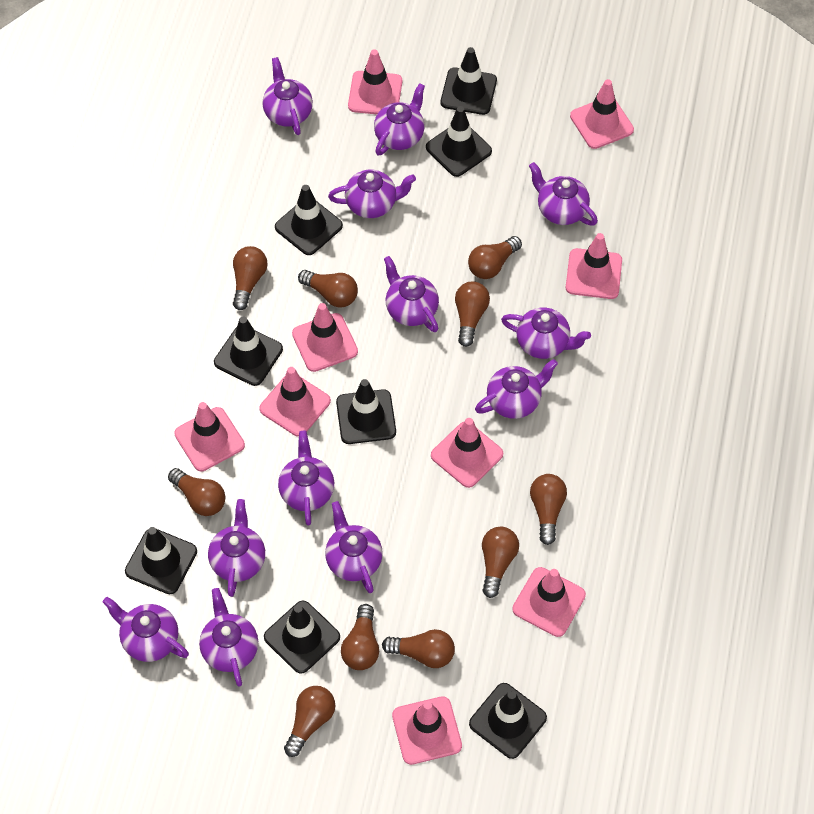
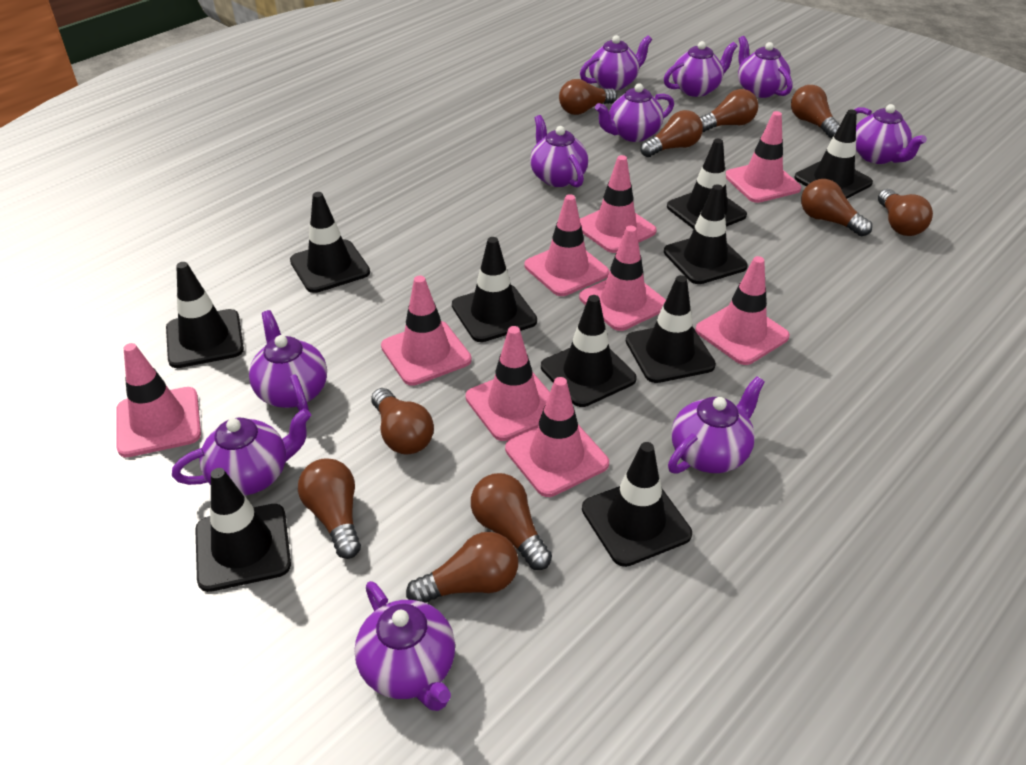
black traffic cone: 8 -> 10
purple teapot: 12 -> 10

